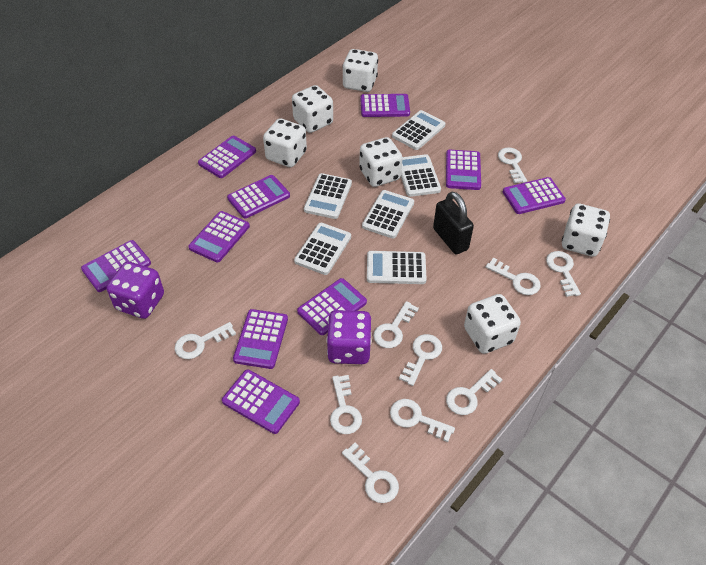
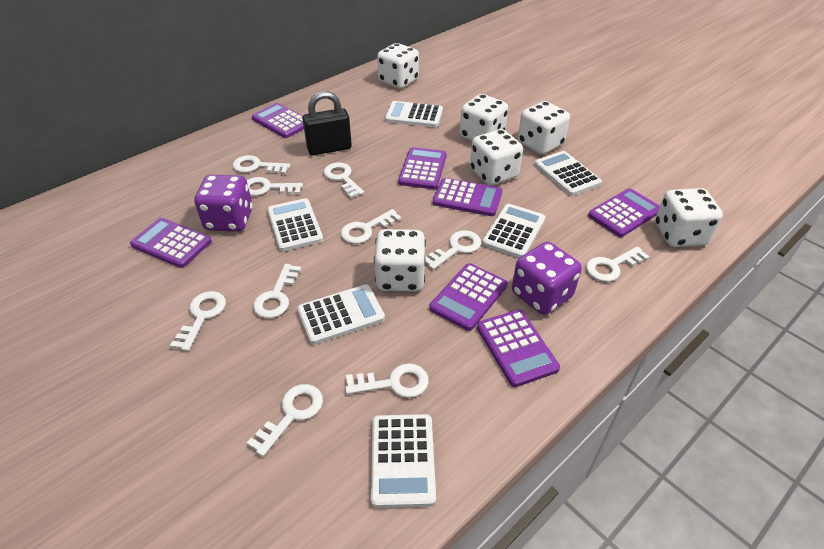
purple calculator: 10 -> 7

